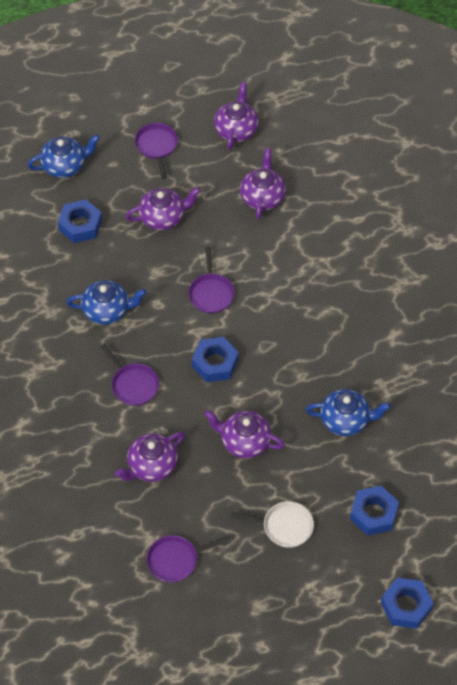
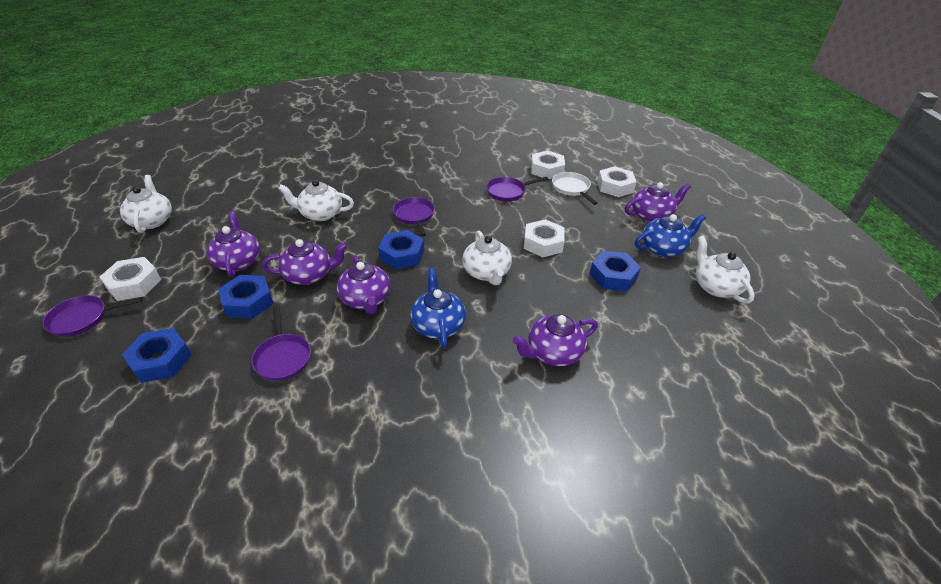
blue teapot: 3 -> 2
white nut: 0 -> 4
white teapot: 0 -> 4

